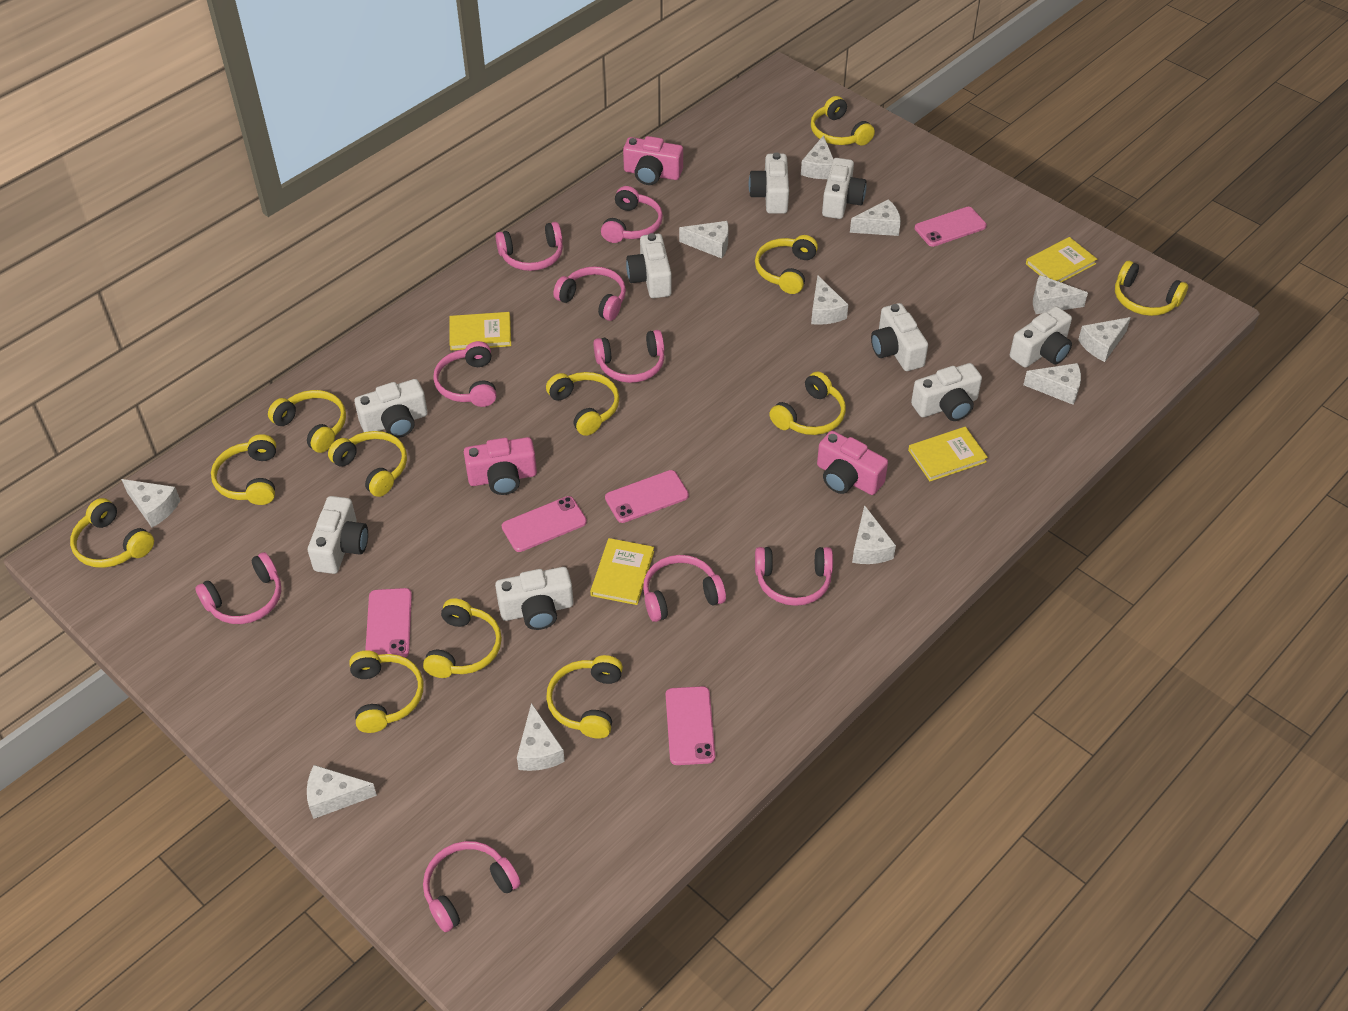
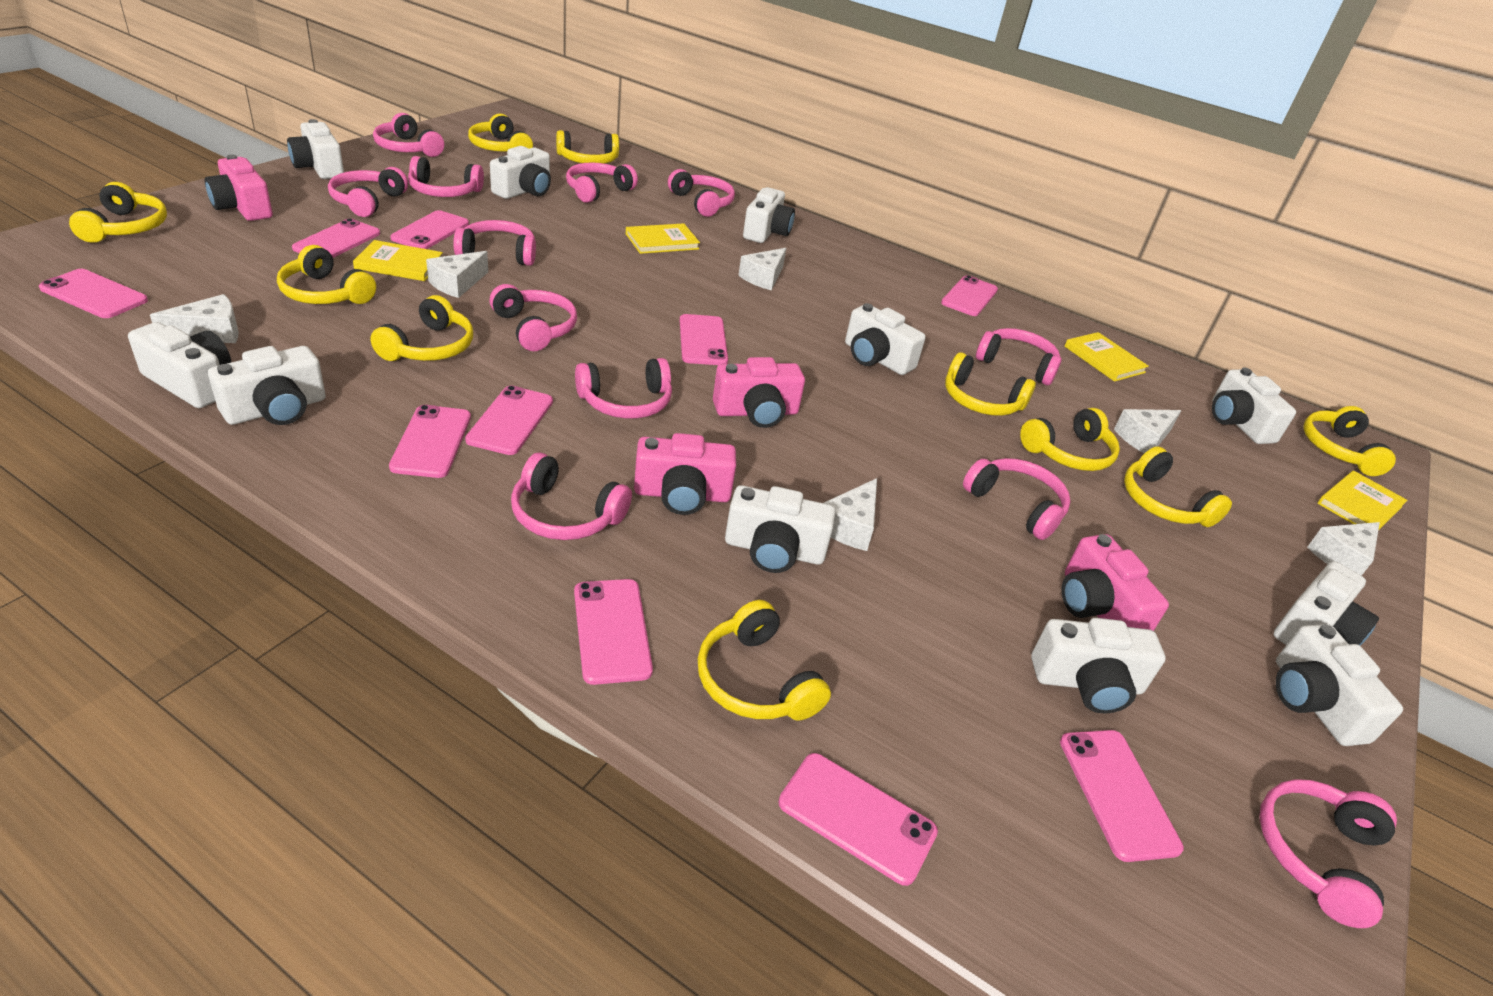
pink camera: 3 -> 4
pink headphones: 9 -> 12
pink phone: 5 -> 10
white camera: 9 -> 11
white cheese: 11 -> 6
yellow headphones: 12 -> 10

